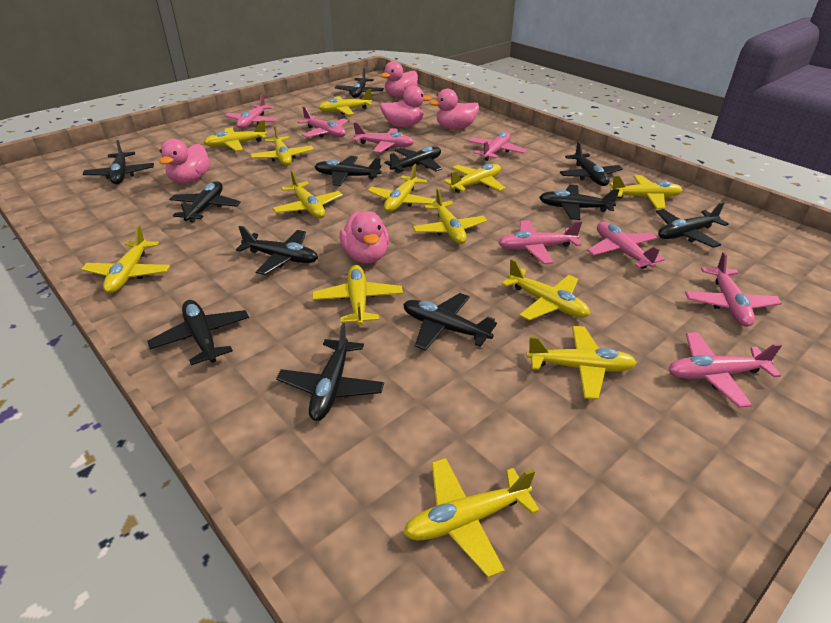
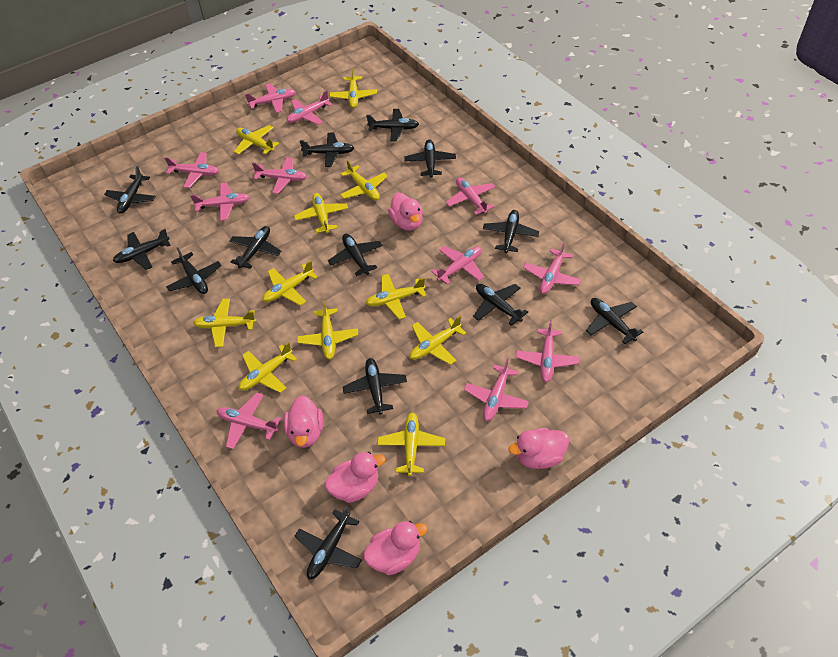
black plane: 12 -> 13
pink plane: 8 -> 11
yellow plane: 13 -> 11

